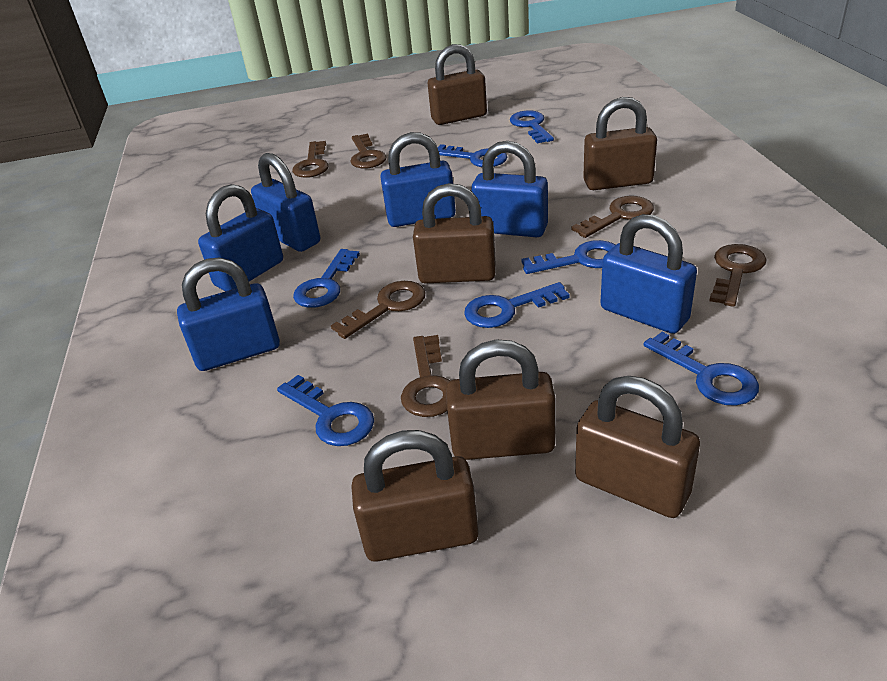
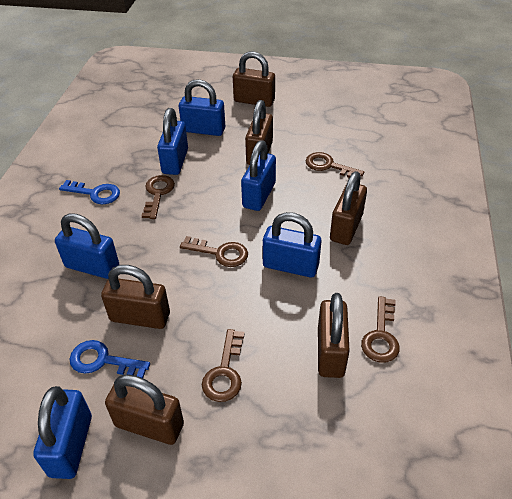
blue key: 7 -> 2
brown key: 6 -> 5

